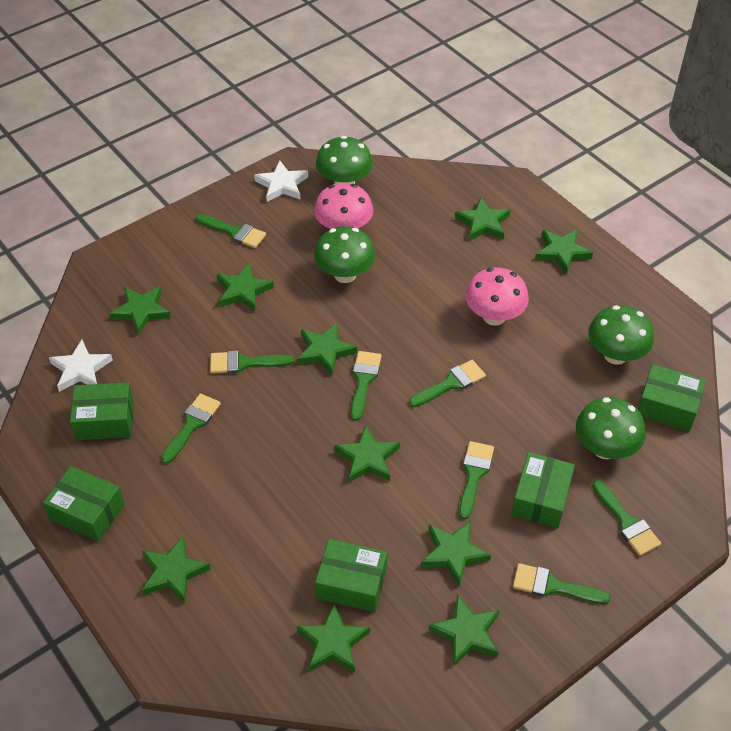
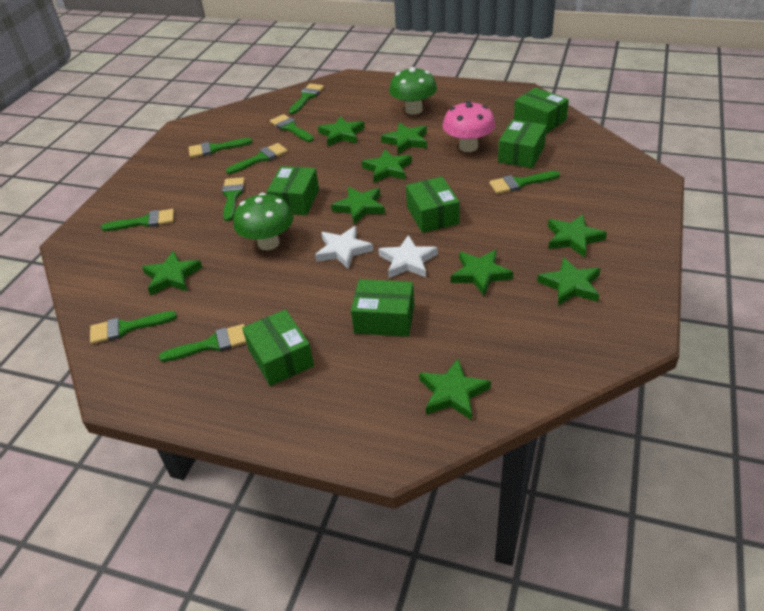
green box: 5 -> 6
green brush: 8 -> 9
green mushroom: 4 -> 2
green star: 10 -> 9
pink mushroom: 2 -> 1

